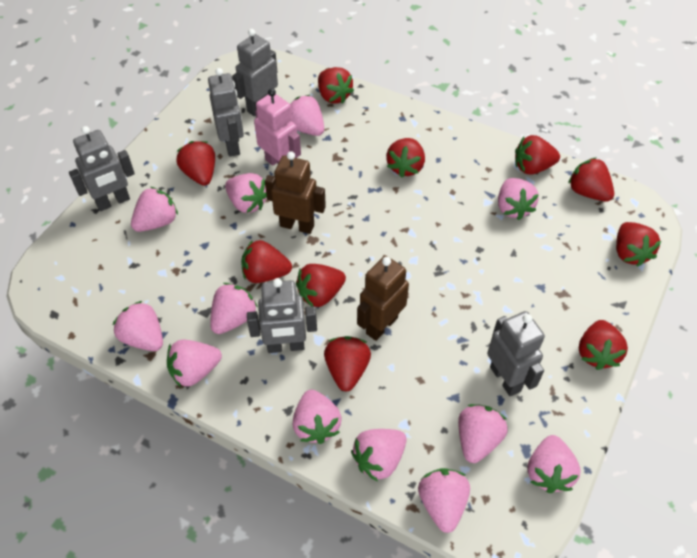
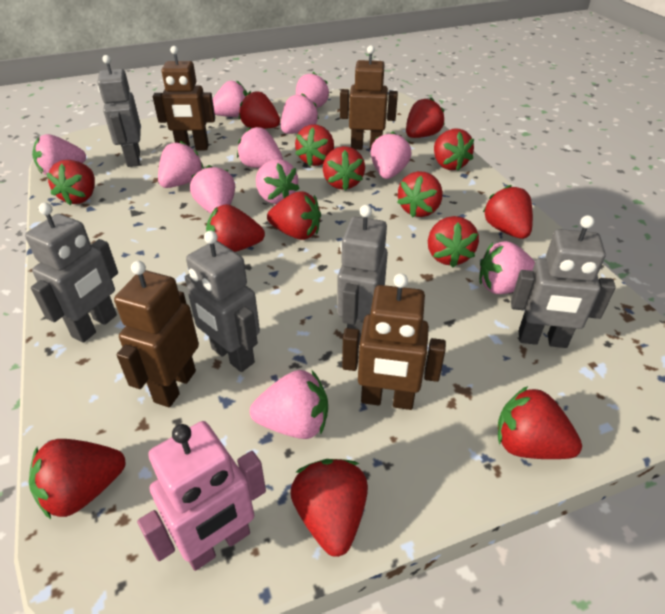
brown robot: 2 -> 4
pink strawberry: 12 -> 11
red strawberry: 10 -> 14

